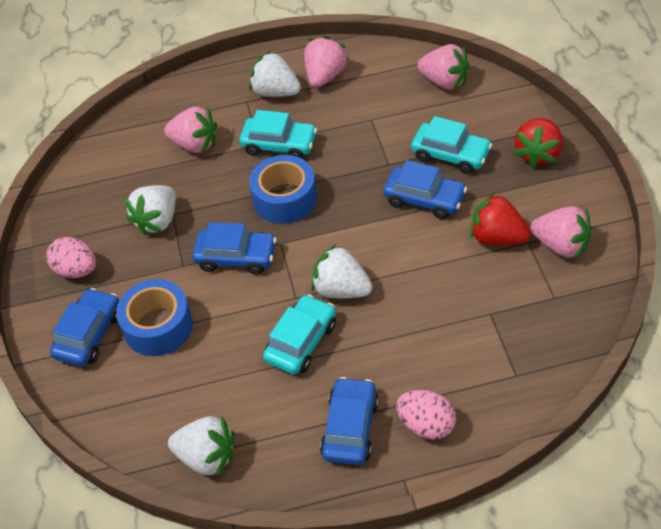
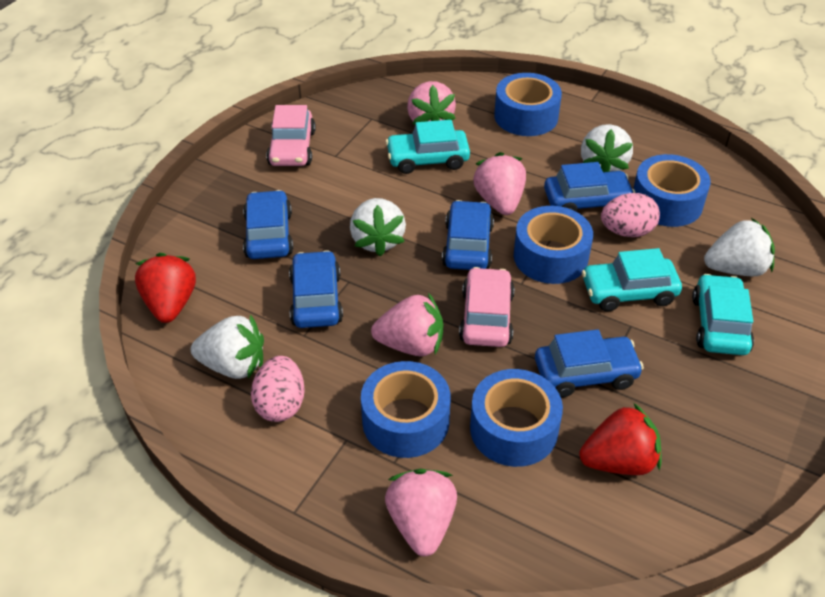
blue car: 4 -> 5
blue tape: 2 -> 5
pink car: 0 -> 2

